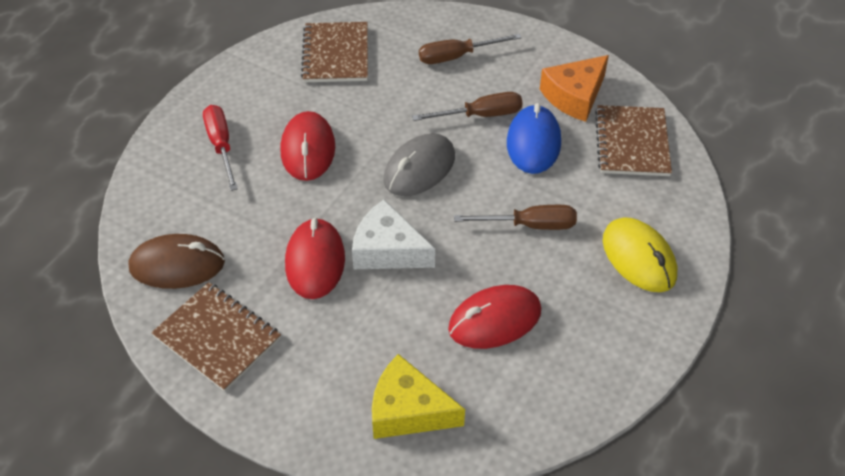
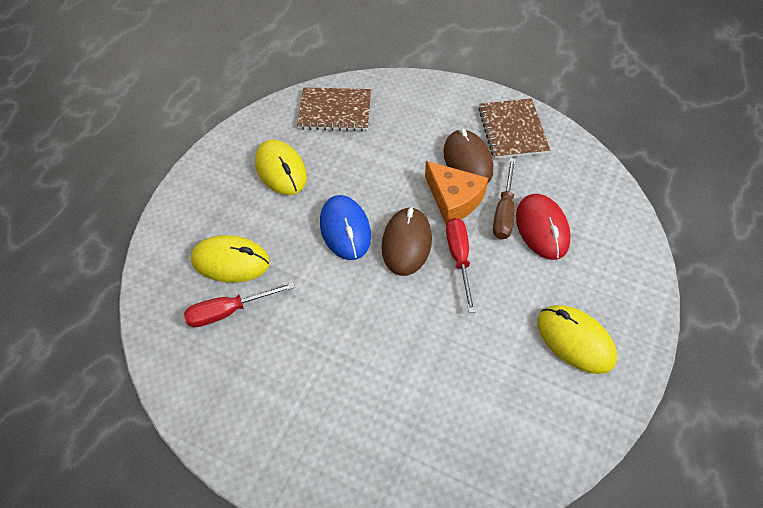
brown mouse: 1 -> 2
brown notebook: 3 -> 2
brown screwdriver: 3 -> 1
grey mouse: 1 -> 0
red mouse: 3 -> 1
red screwdriver: 1 -> 2
white cheese: 1 -> 0
yellow cheese: 1 -> 0
yellow mouse: 1 -> 3

